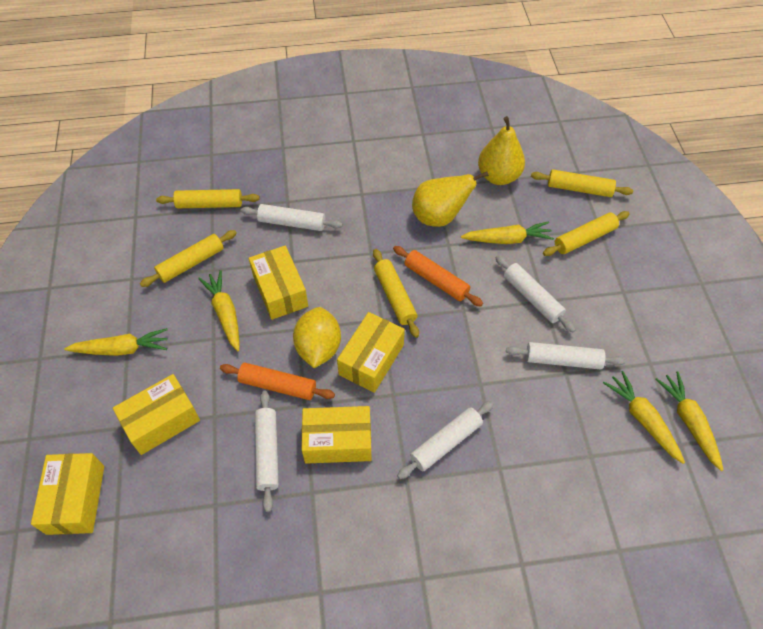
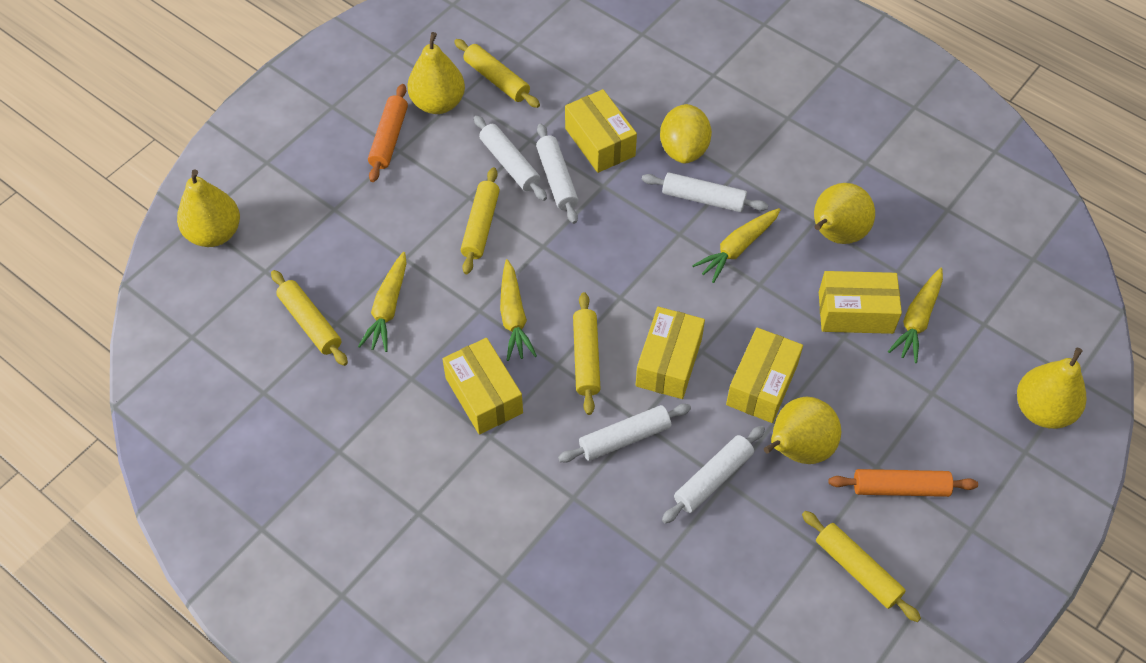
yellow carrot: 5 -> 4
yellow pear: 2 -> 5

